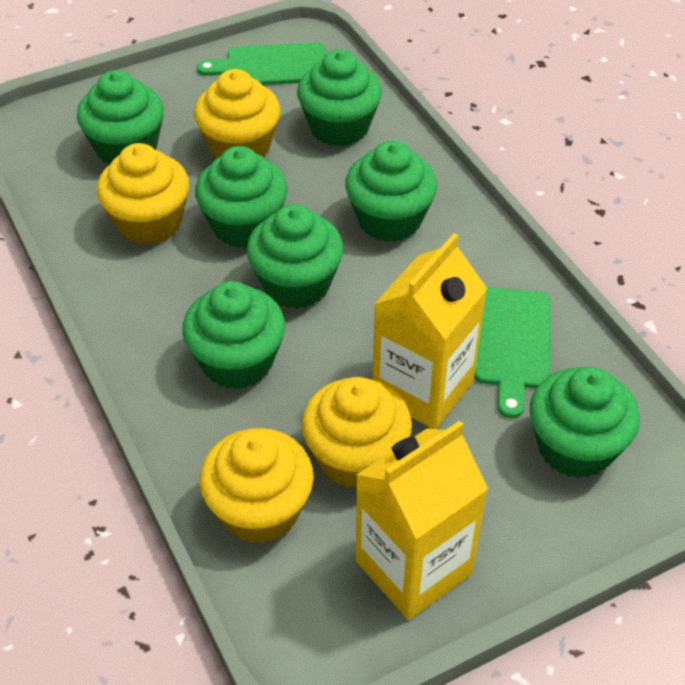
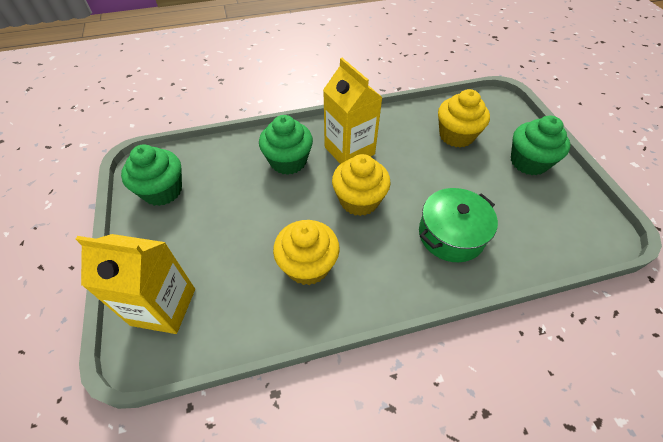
green cupcake: 7 -> 3
green cutting board: 2 -> 0
green pot: 0 -> 1
yellow cupcake: 4 -> 3

